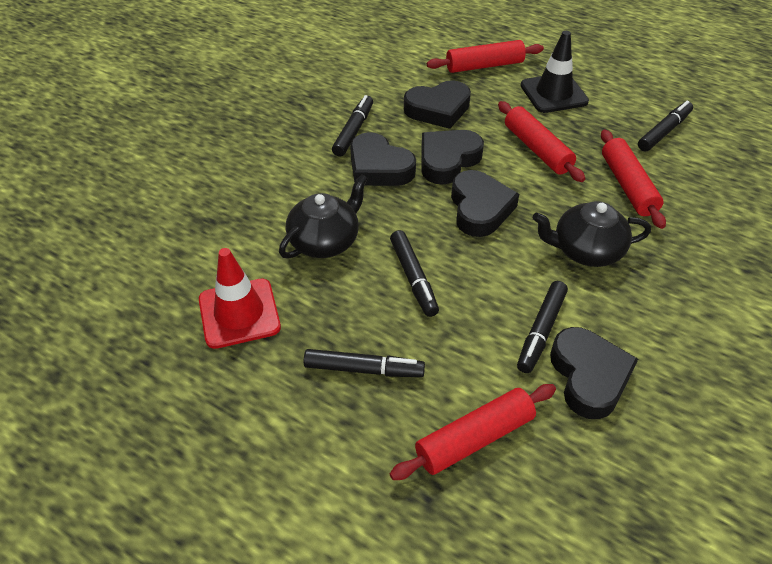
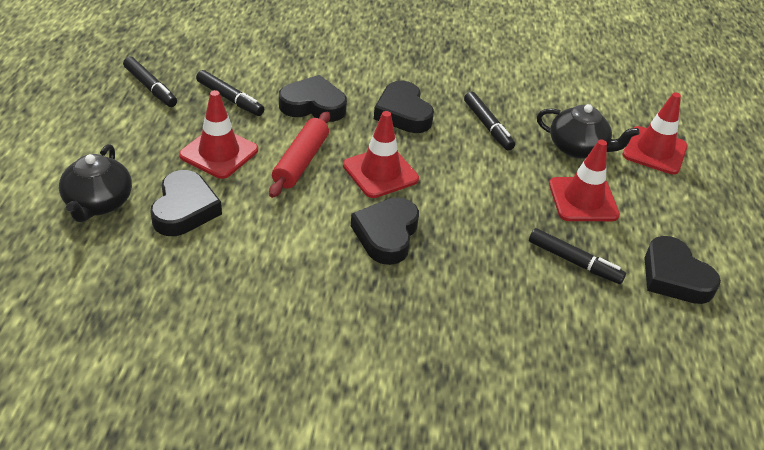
black marker: 5 -> 4
black traffic cone: 1 -> 0
red rolling pin: 4 -> 1
red traffic cone: 1 -> 4

